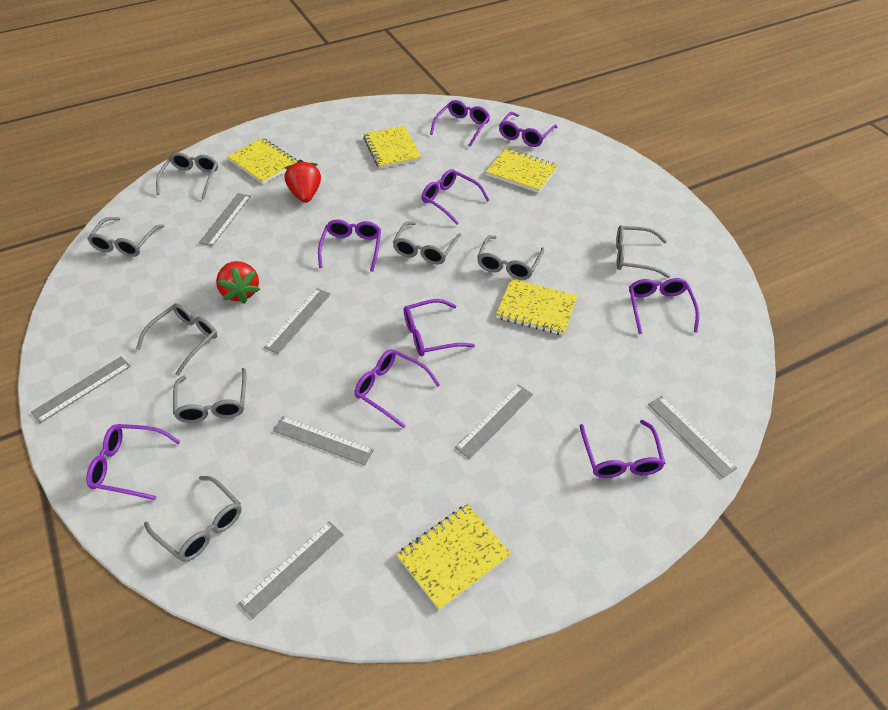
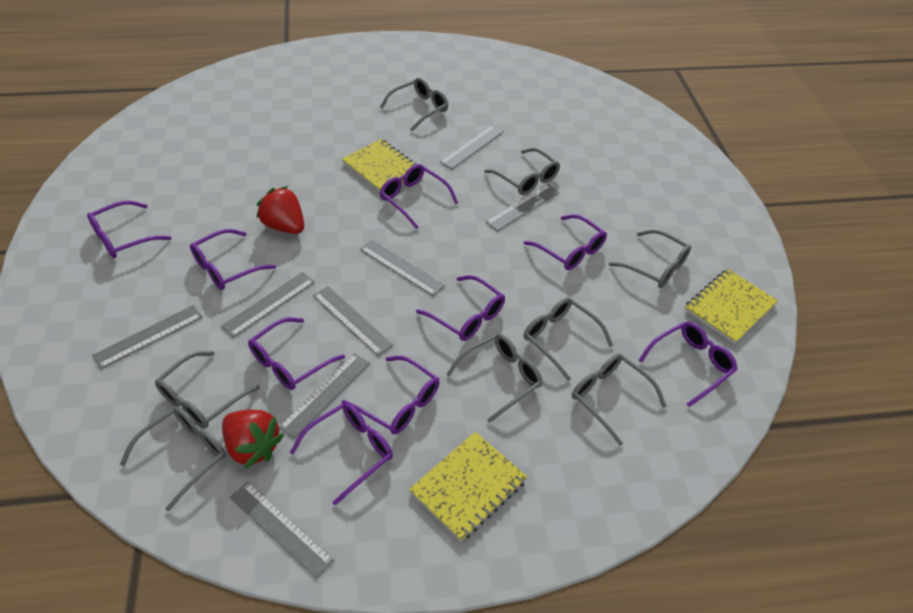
grey ruler: 7 -> 8
yellow notebook: 5 -> 3

